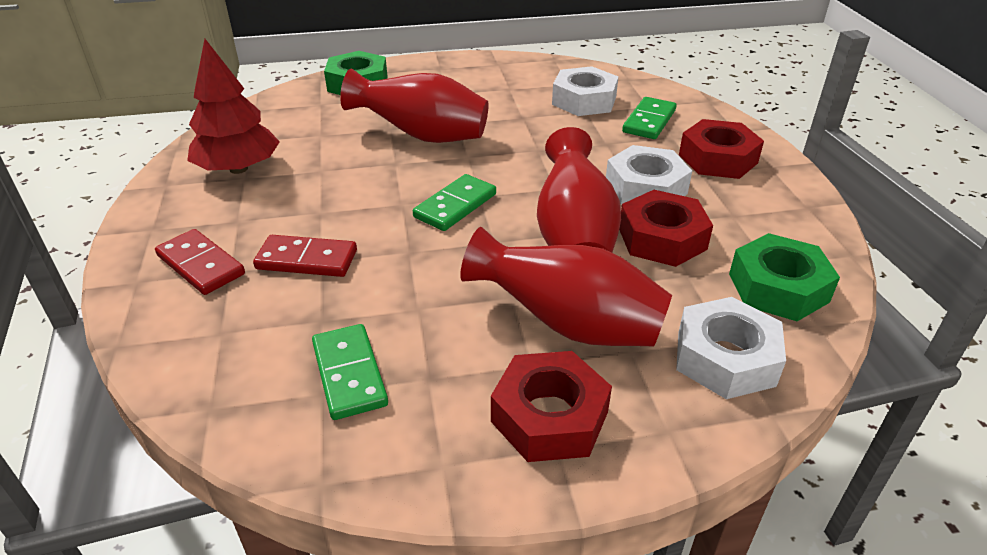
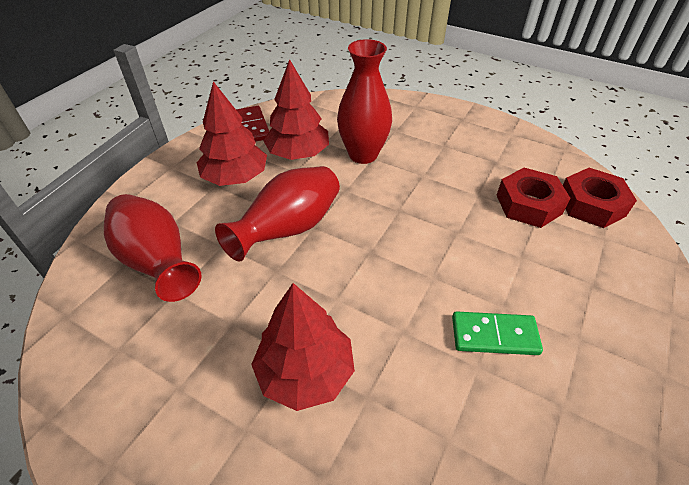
green domino: 3 -> 1
green nut: 2 -> 0
red domino: 2 -> 1
red nut: 3 -> 2
red tree: 1 -> 3
white nut: 3 -> 0

